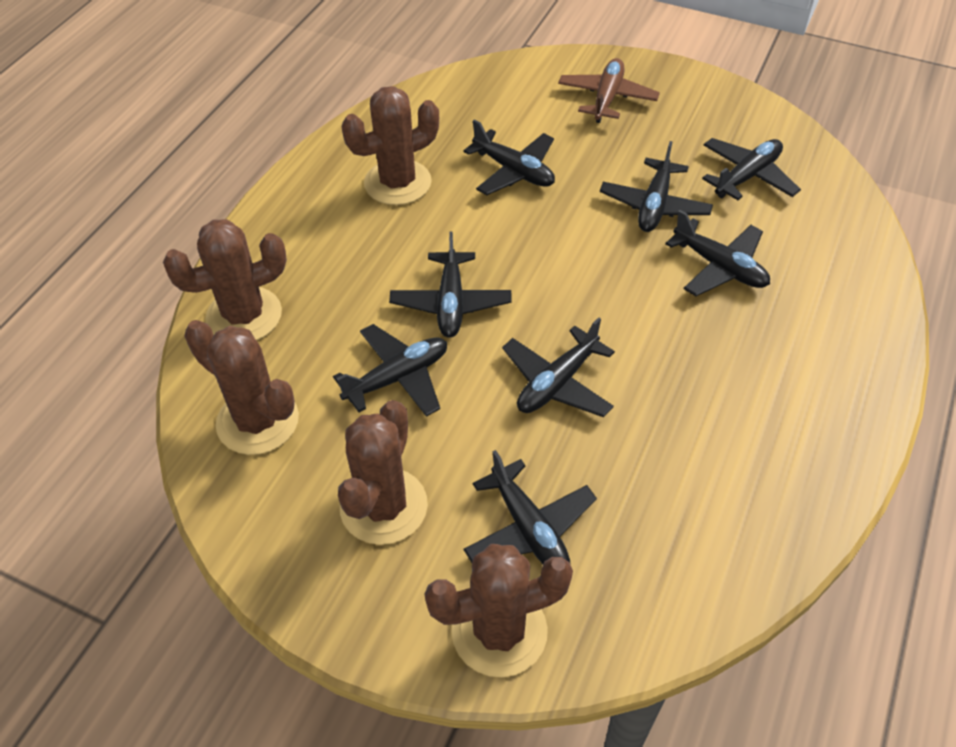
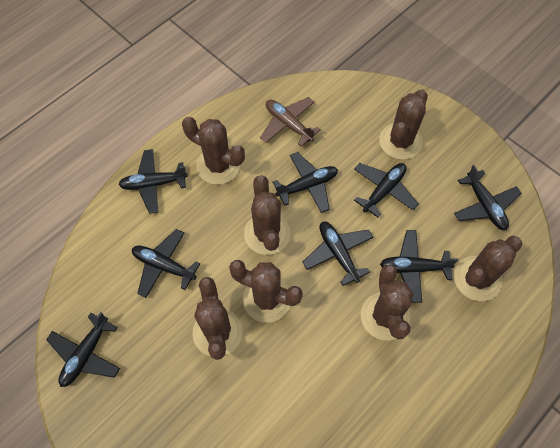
brown cactus: 5 -> 7

